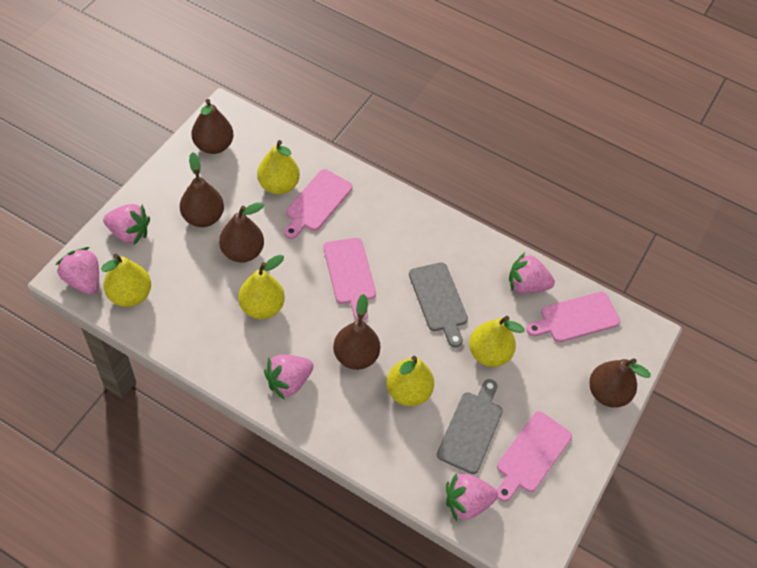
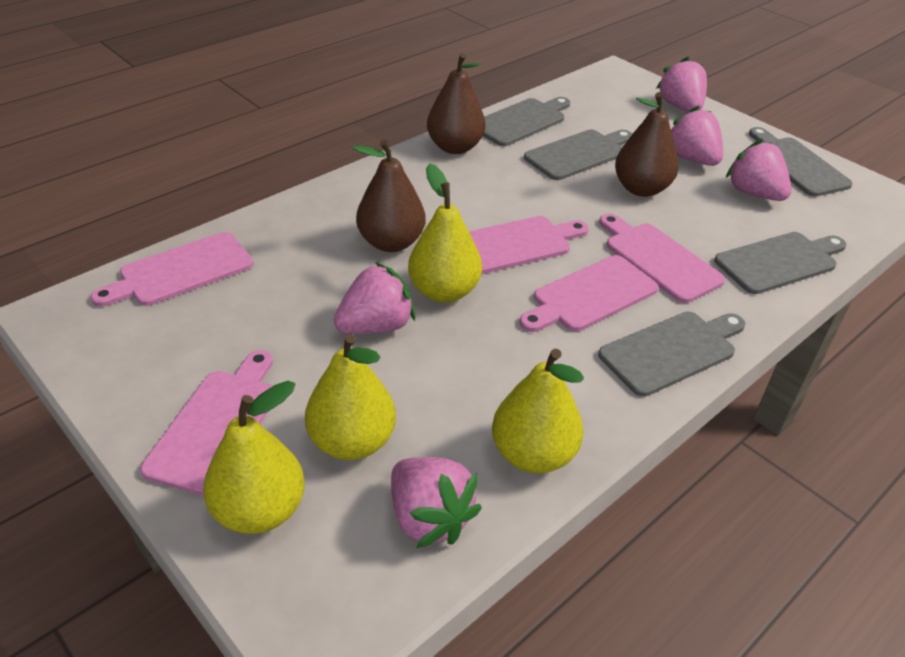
brown pear: 5 -> 3
grey cutting board: 2 -> 5
pink cutting board: 4 -> 5
yellow pear: 5 -> 4

